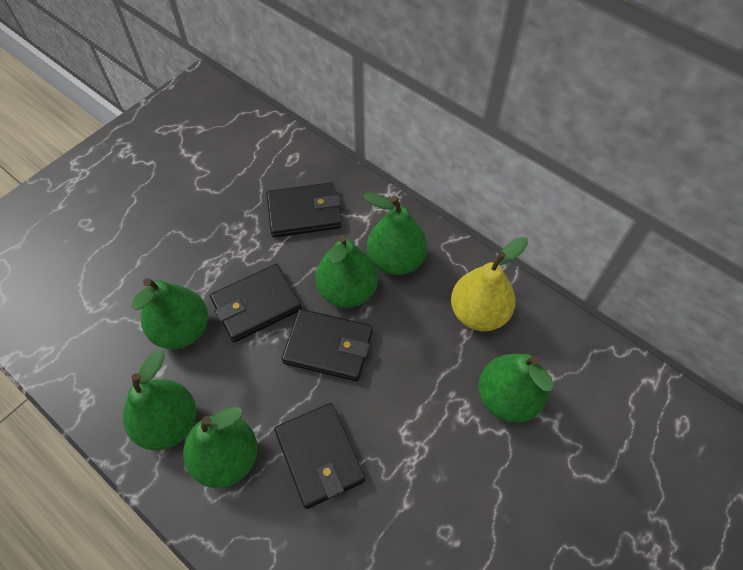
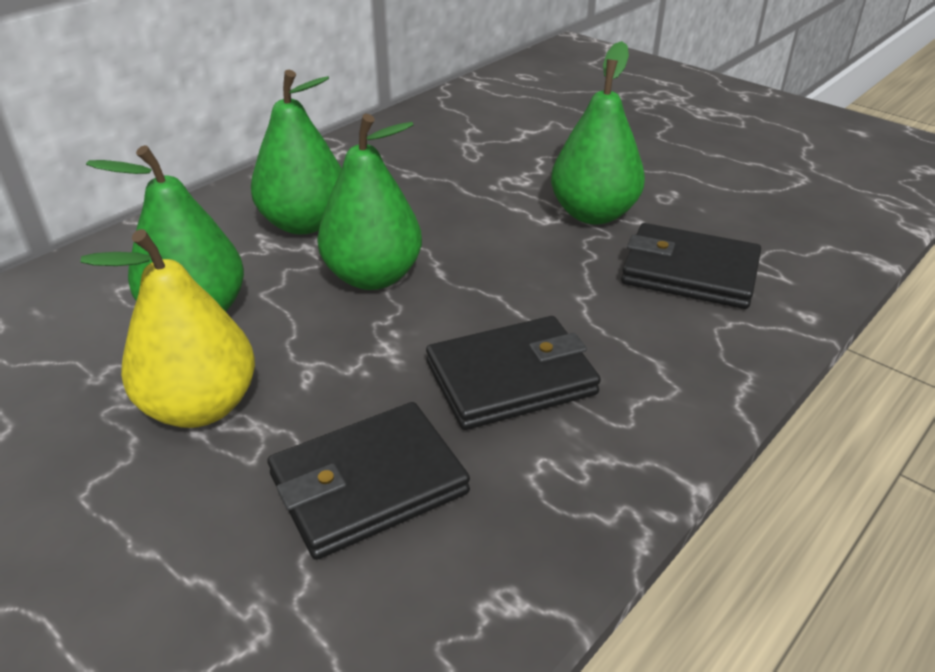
black wallet: 4 -> 3
green pear: 6 -> 4

